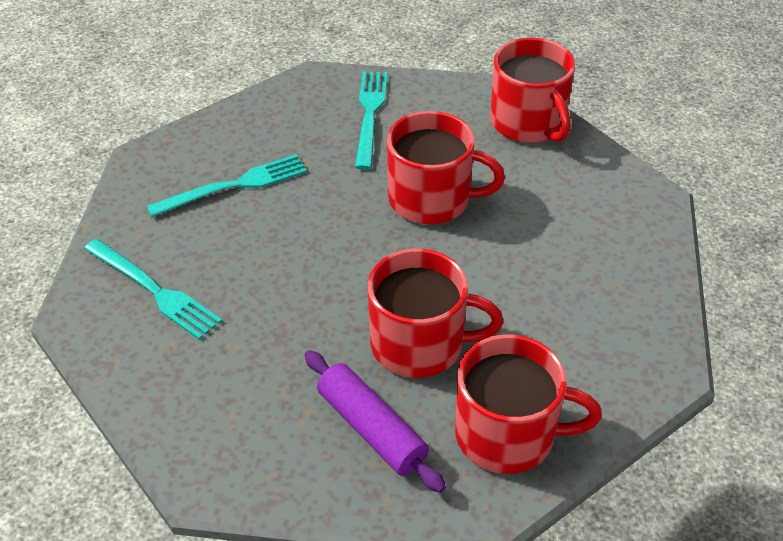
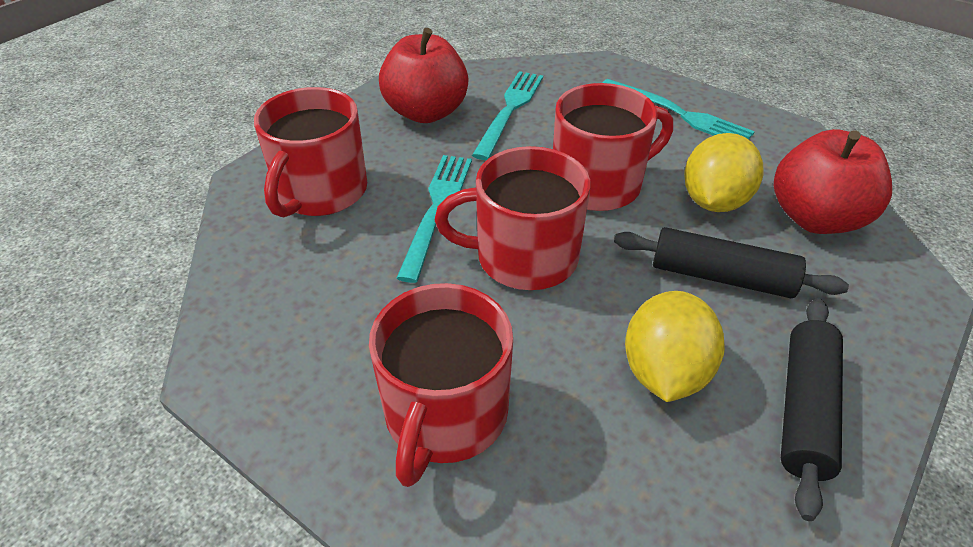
black rolling pin: 0 -> 2
purple rolling pin: 1 -> 0
red apple: 0 -> 2
yellow lemon: 0 -> 2

